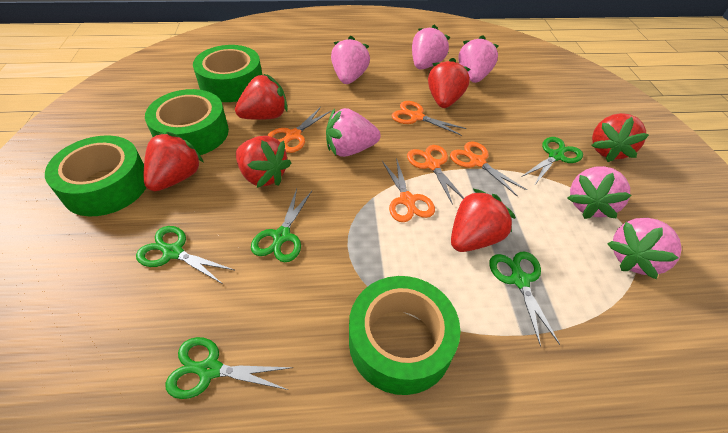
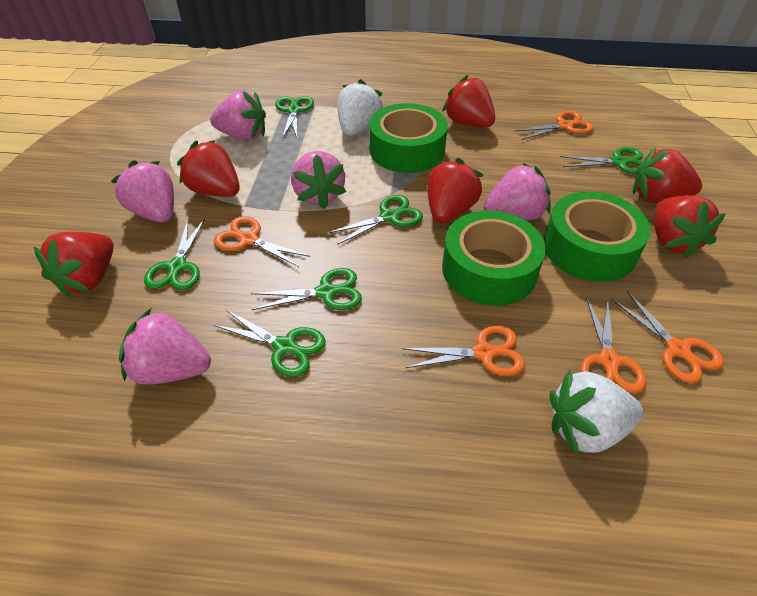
green scissors: 5 -> 6
green tape: 4 -> 3
pink strawberry: 6 -> 5
white strawberry: 0 -> 2

